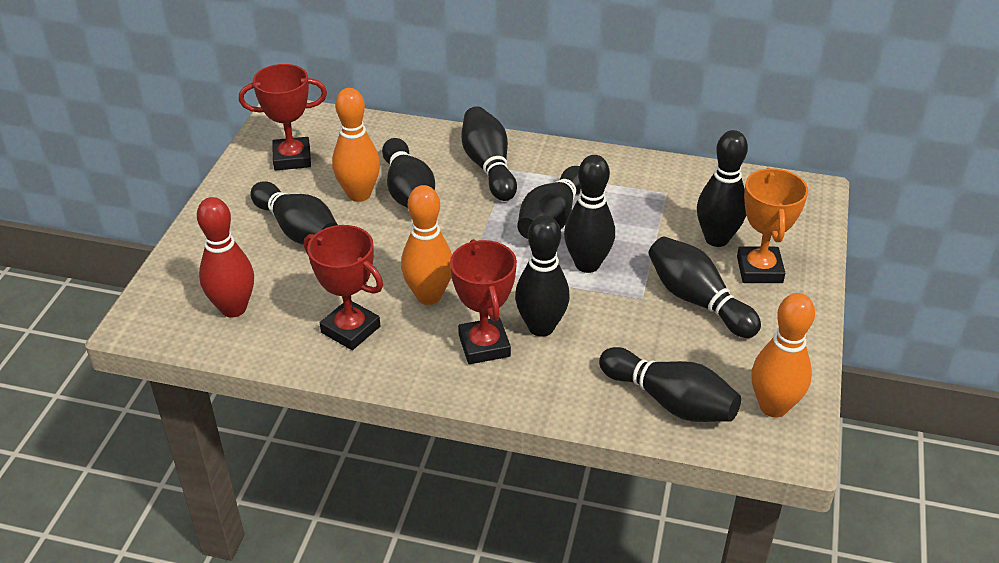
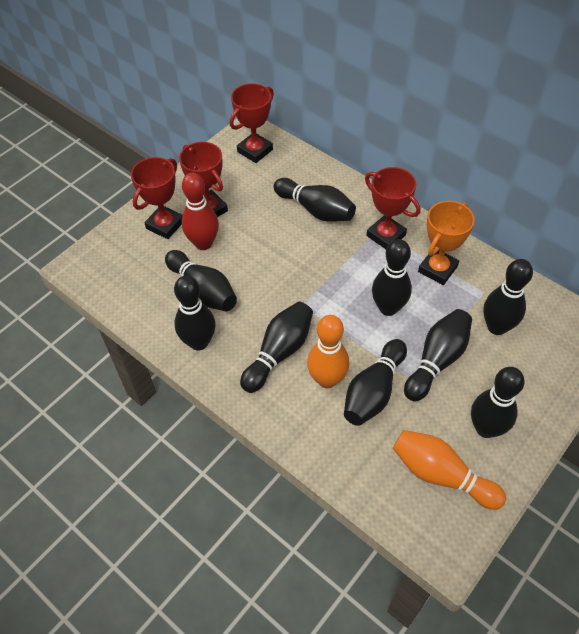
orange bowling pin: 3 -> 2
red trophy: 3 -> 4

